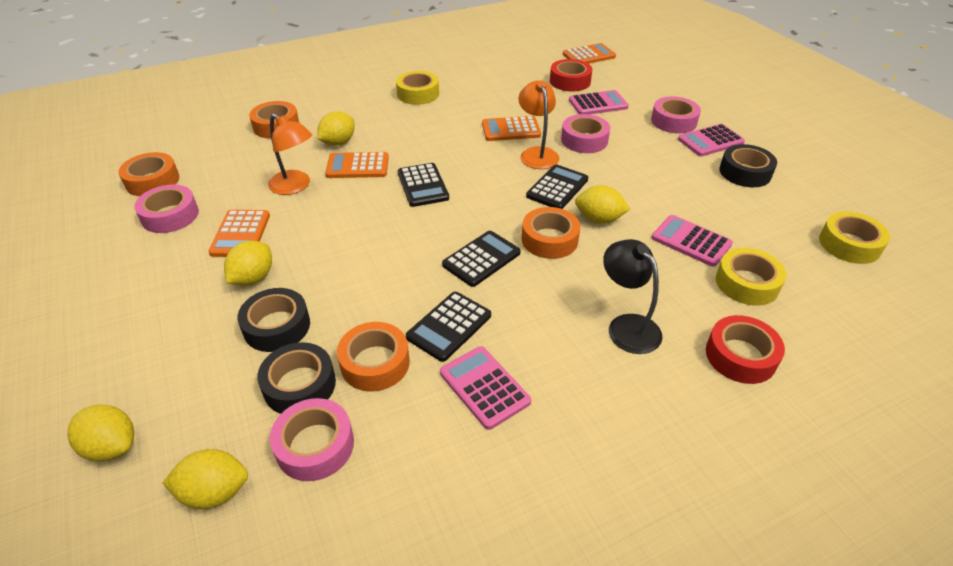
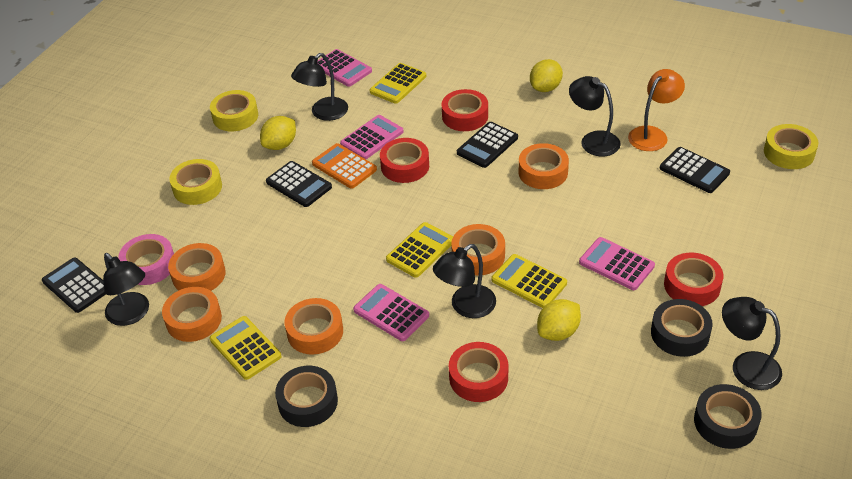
black lamp: 1 -> 5
orange calculator: 4 -> 1
orange lamp: 2 -> 1
orange tape: 4 -> 5
pink tape: 4 -> 1
red tape: 2 -> 4
yellow calculator: 0 -> 4
yellow lemon: 5 -> 3

